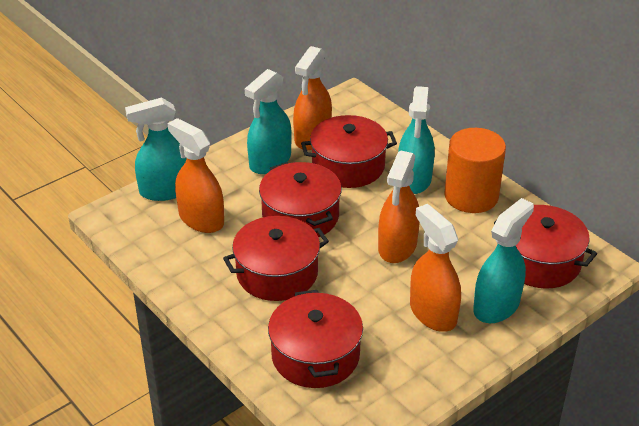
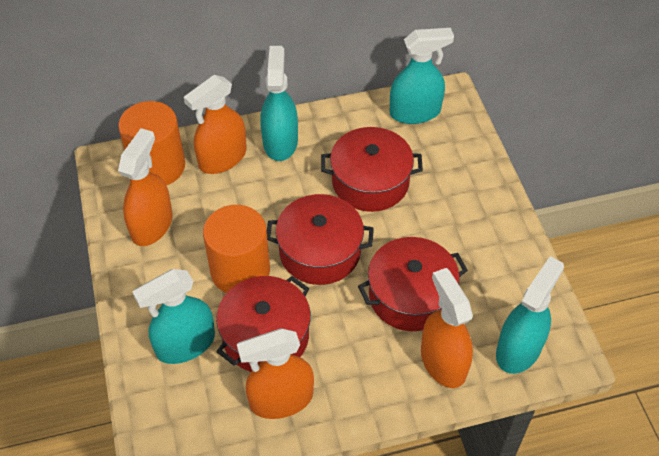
orange cylinder: 1 -> 2
red pot: 5 -> 4

